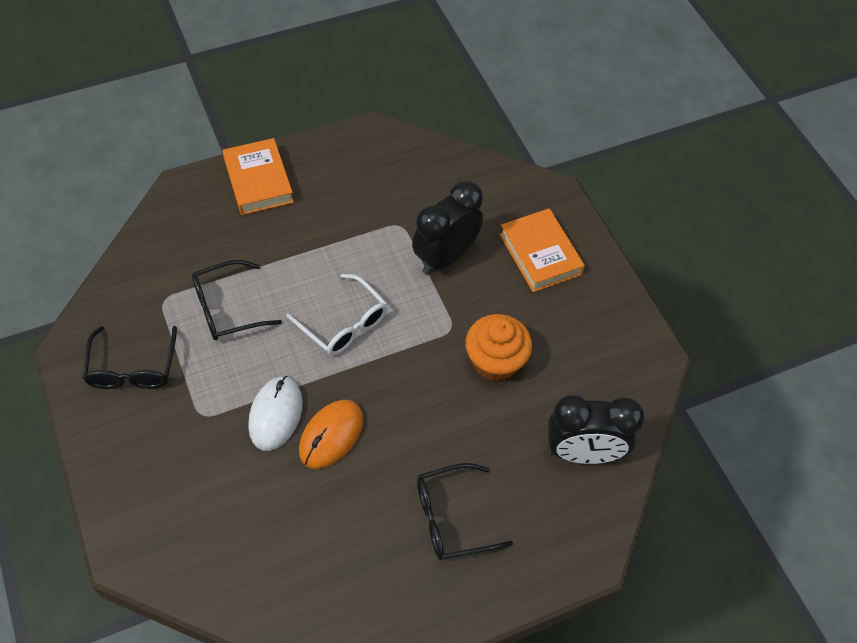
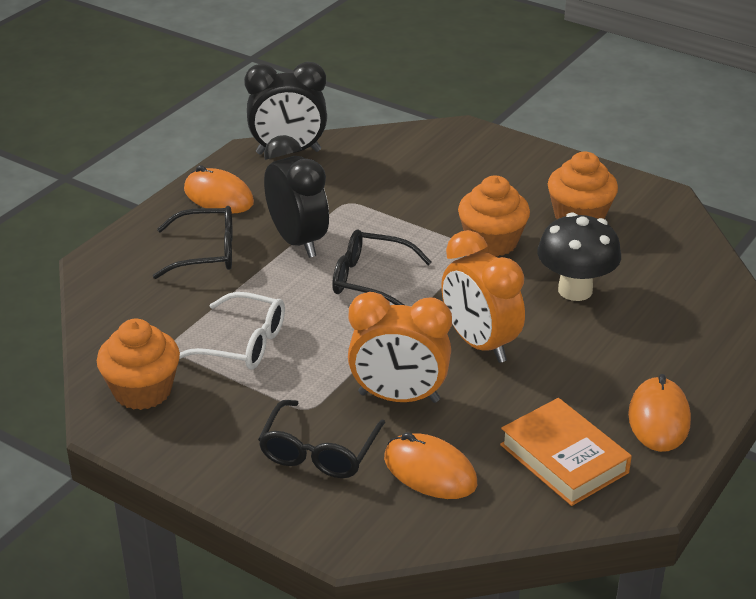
black mushroom: 0 -> 1
orange book: 2 -> 1
orange clock: 0 -> 2
orange cupcake: 1 -> 3
orange mouse: 1 -> 3
white mouse: 1 -> 0

